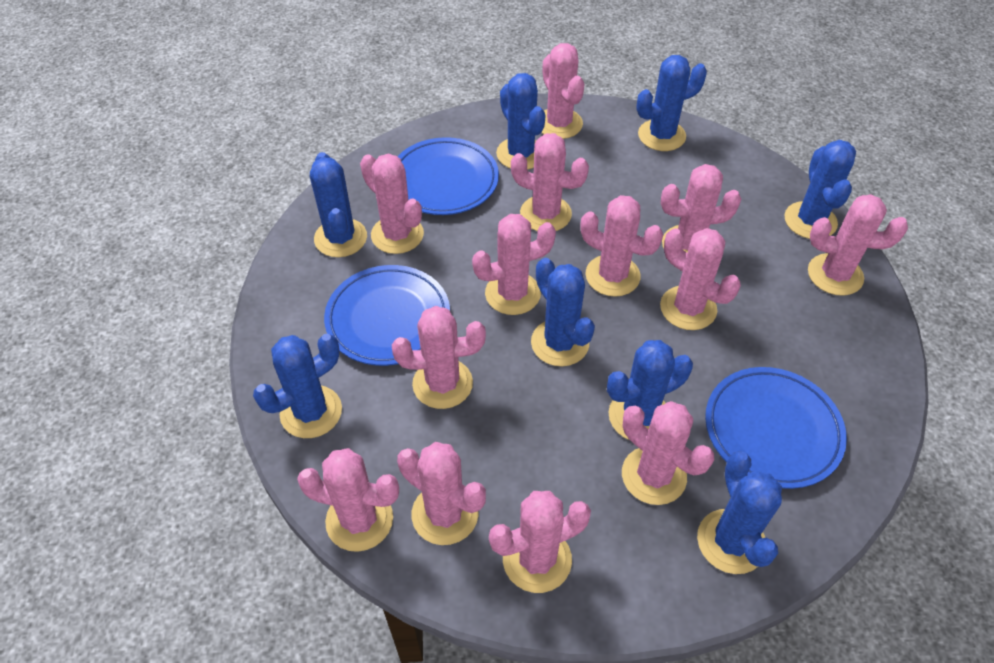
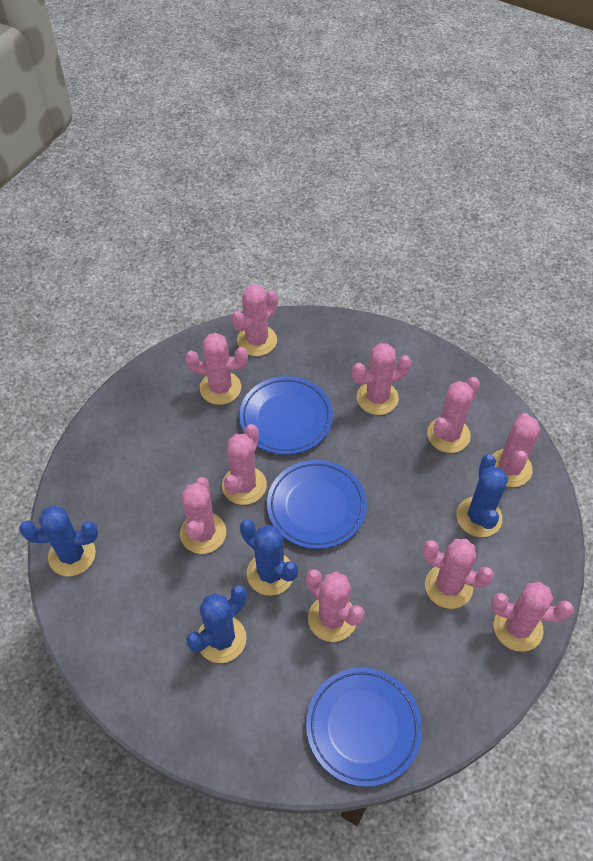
blue cactus: 8 -> 4
pink cactus: 13 -> 10

